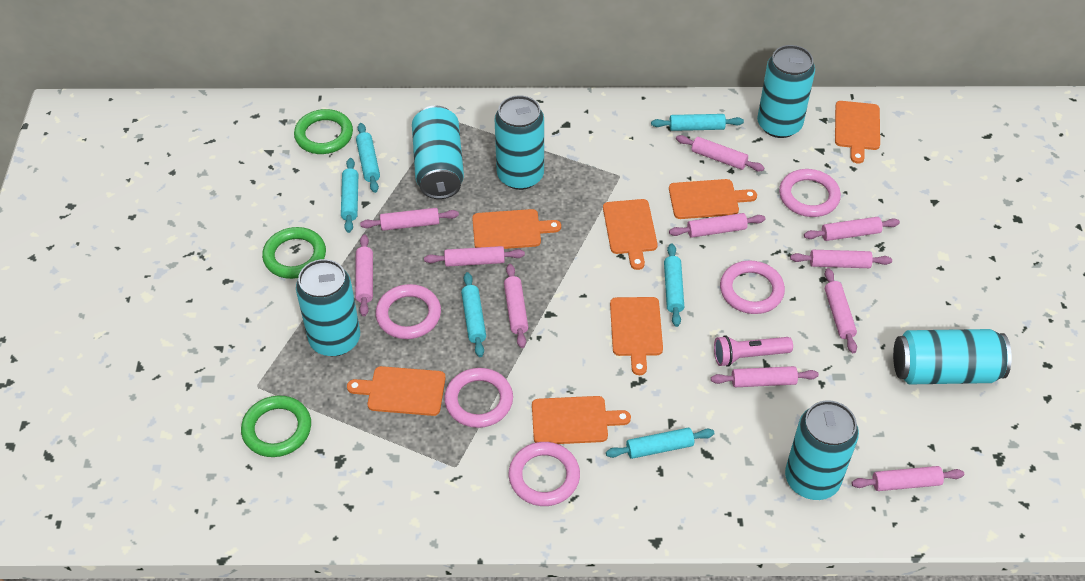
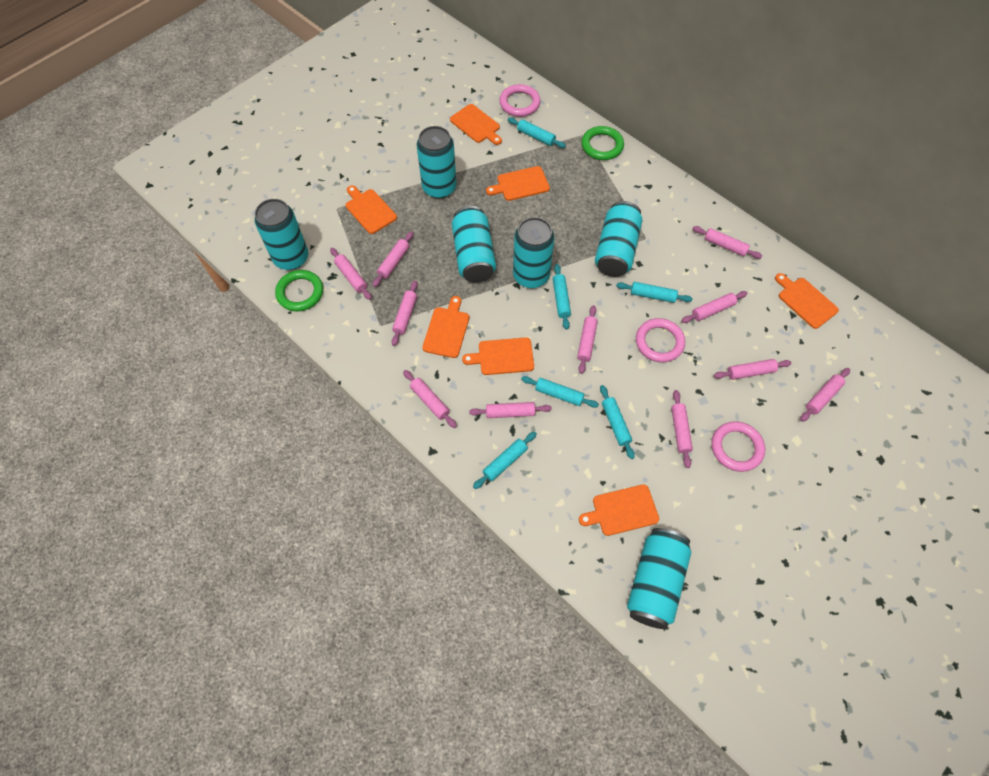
green ring: 3 -> 2
pink flashlight: 1 -> 0
pink ring: 5 -> 3

